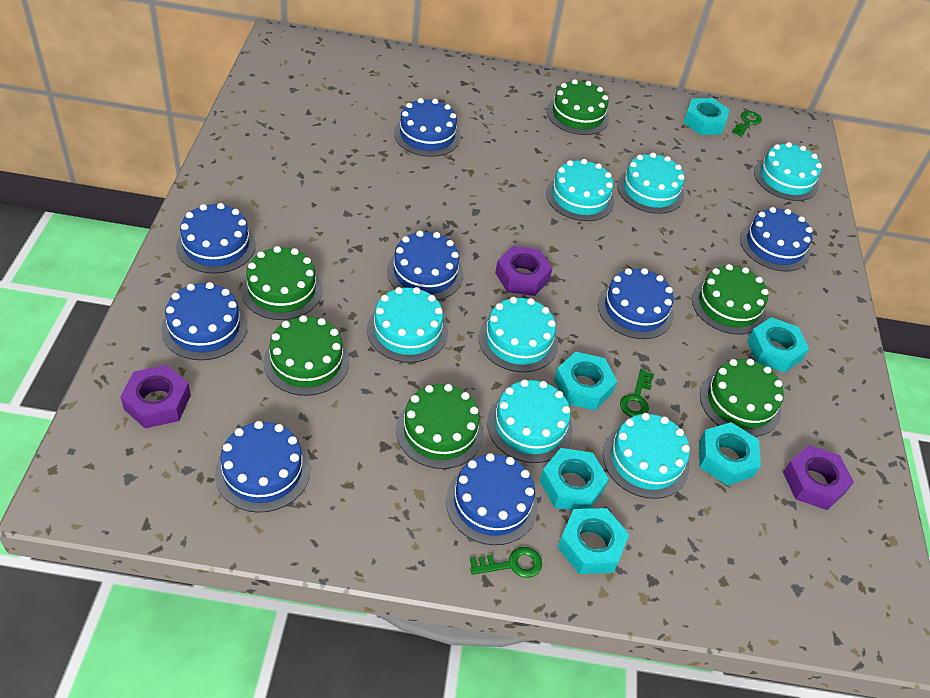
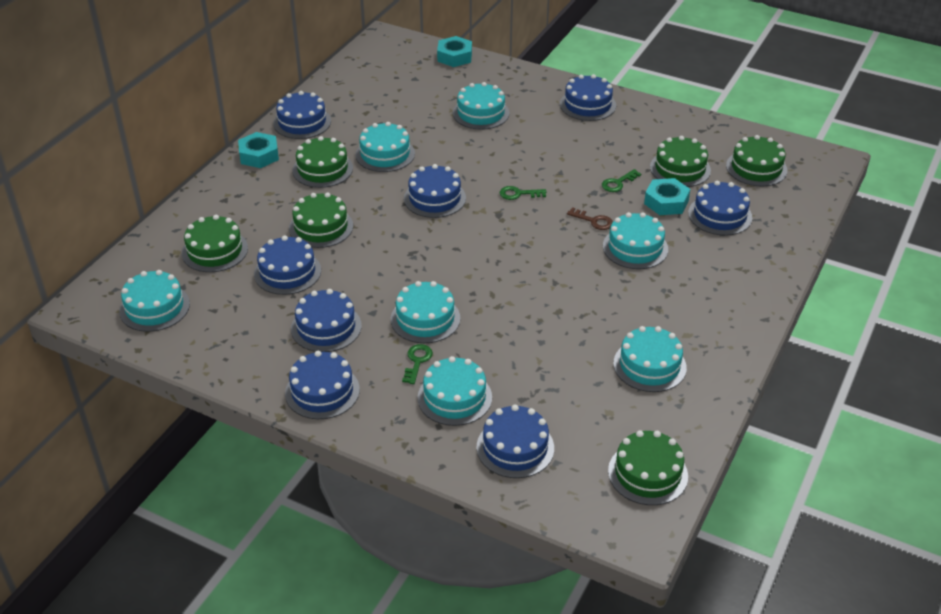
brown key: 0 -> 1
purple nut: 3 -> 0
turquoise nut: 6 -> 3

